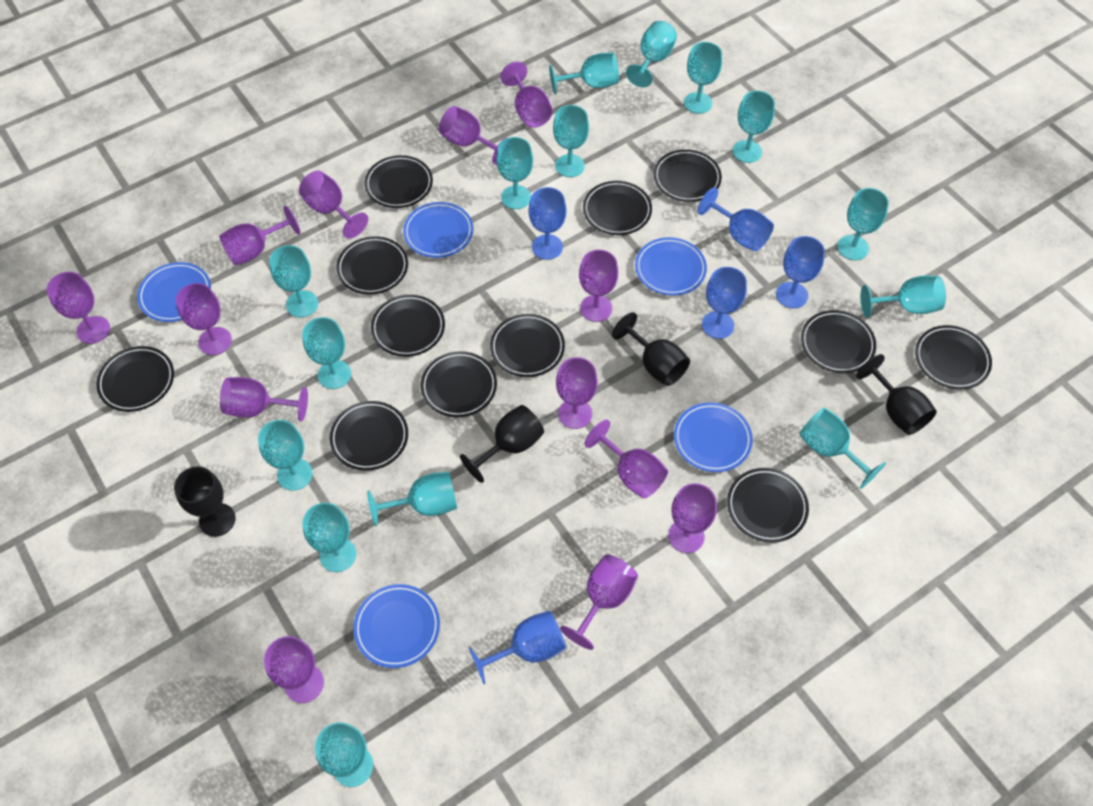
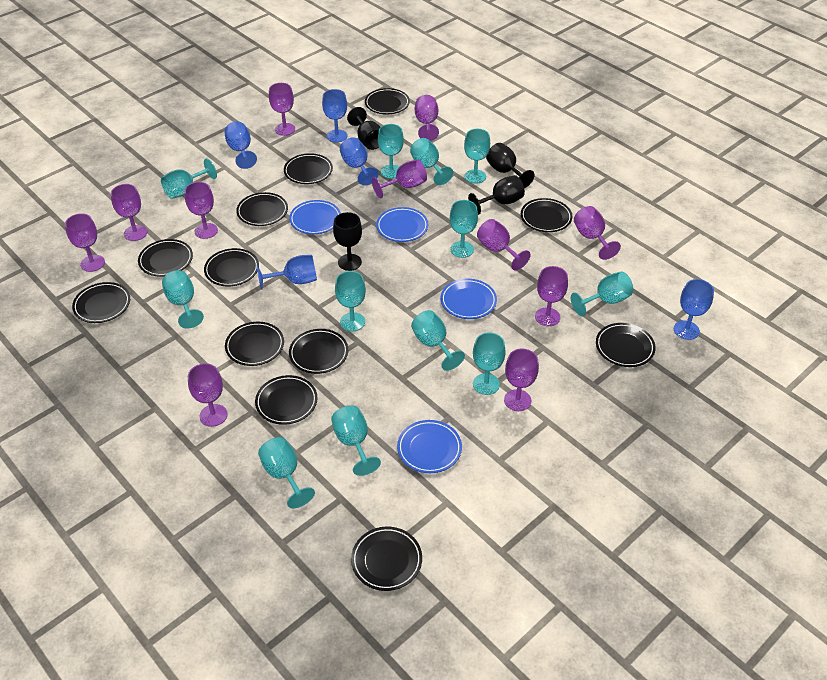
blue plate: 5 -> 4
purple goblet: 13 -> 11
turquoise goblet: 15 -> 12

